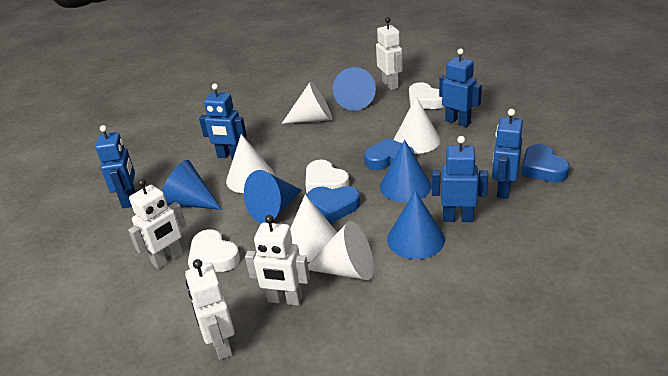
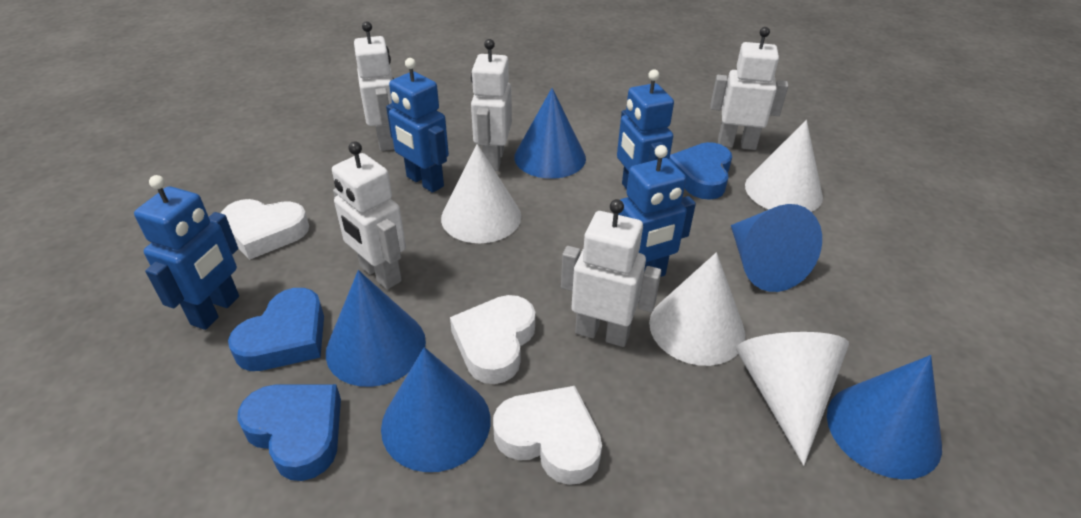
blue robot: 5 -> 4
white cone: 5 -> 4
white robot: 4 -> 5

